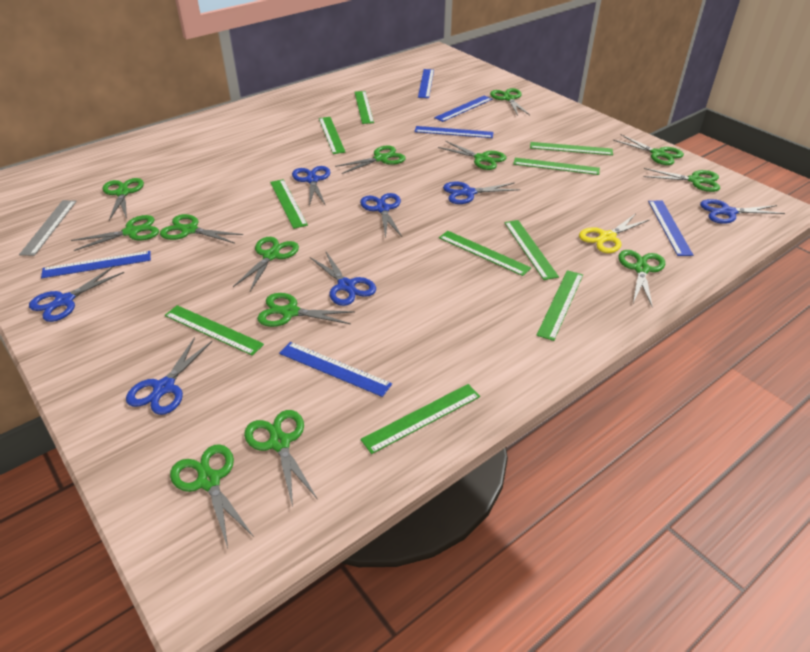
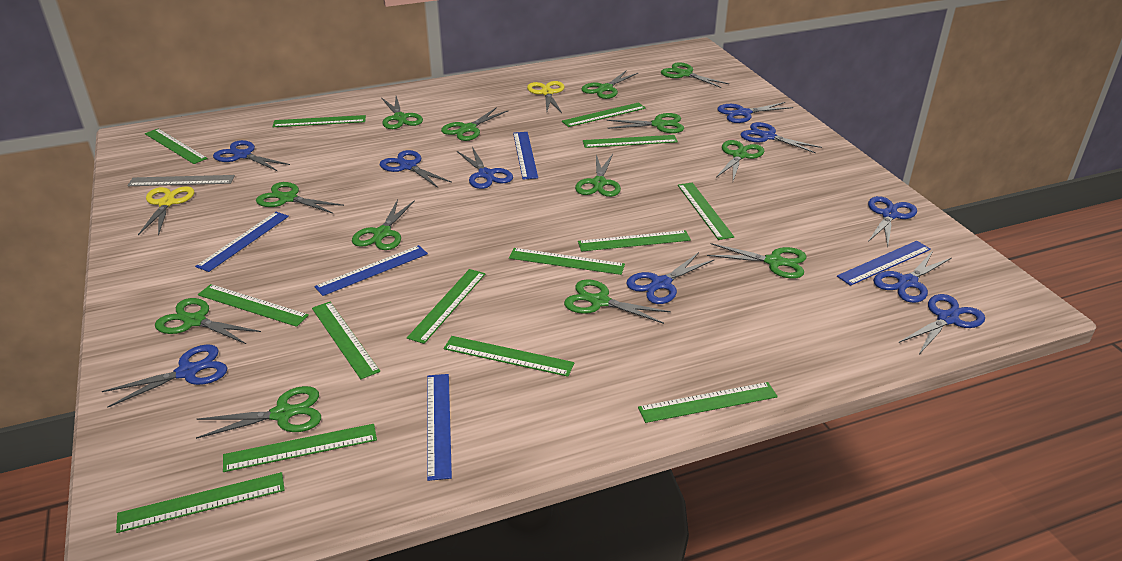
blue ruler: 6 -> 5
blue scissors: 7 -> 10
green ruler: 10 -> 14
yellow scissors: 1 -> 2

